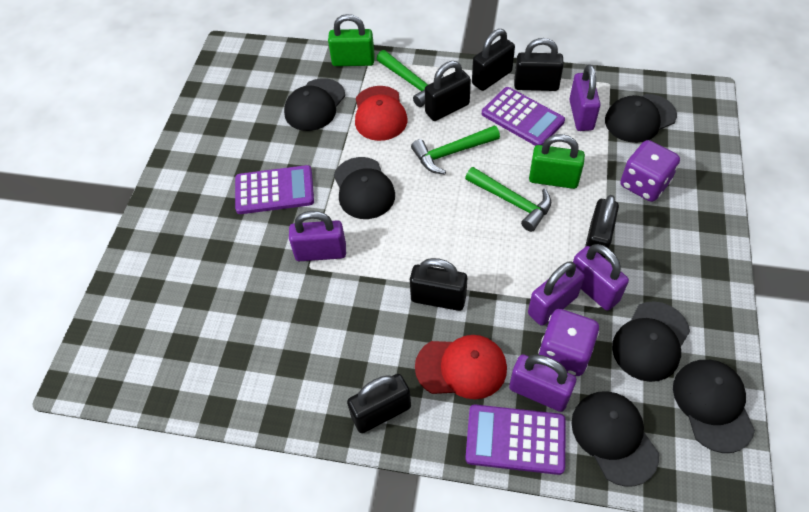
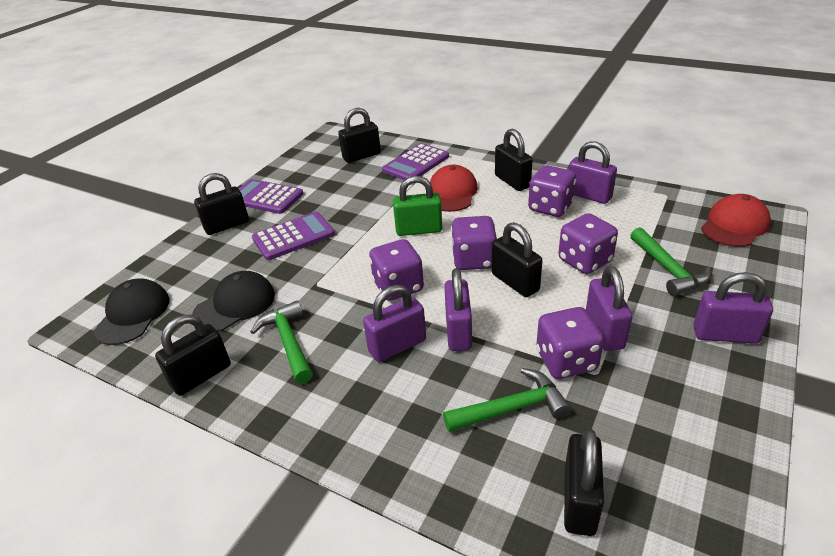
black cap: 6 -> 2
green padlock: 2 -> 1
purple dice: 2 -> 5

